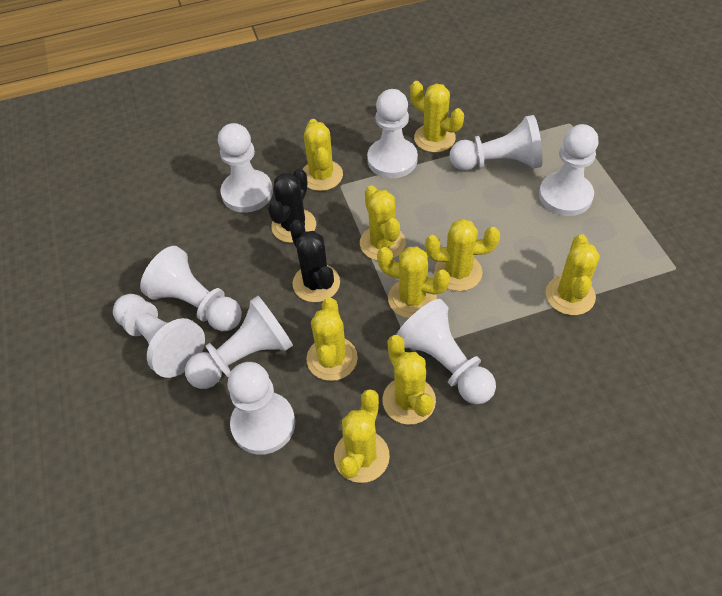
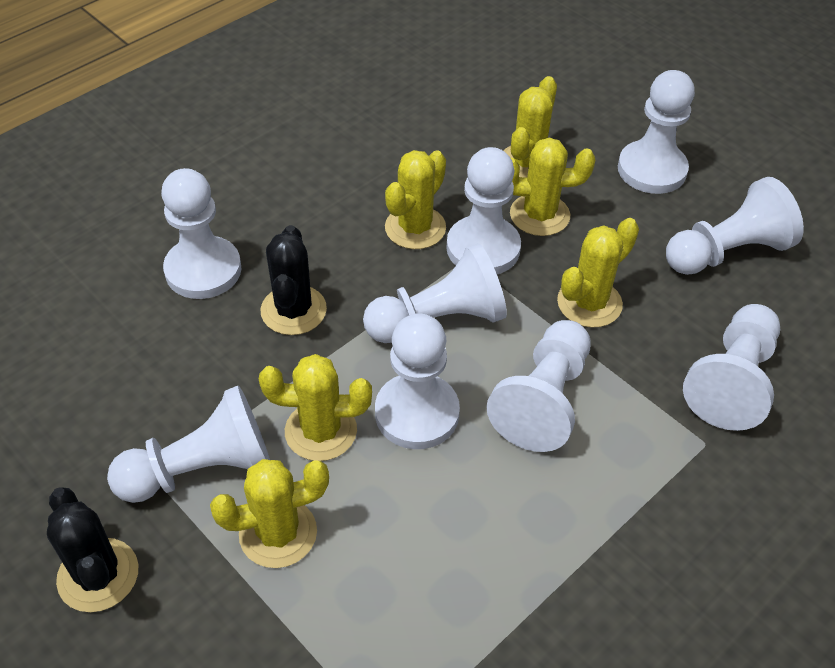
yellow cactus: 9 -> 6

